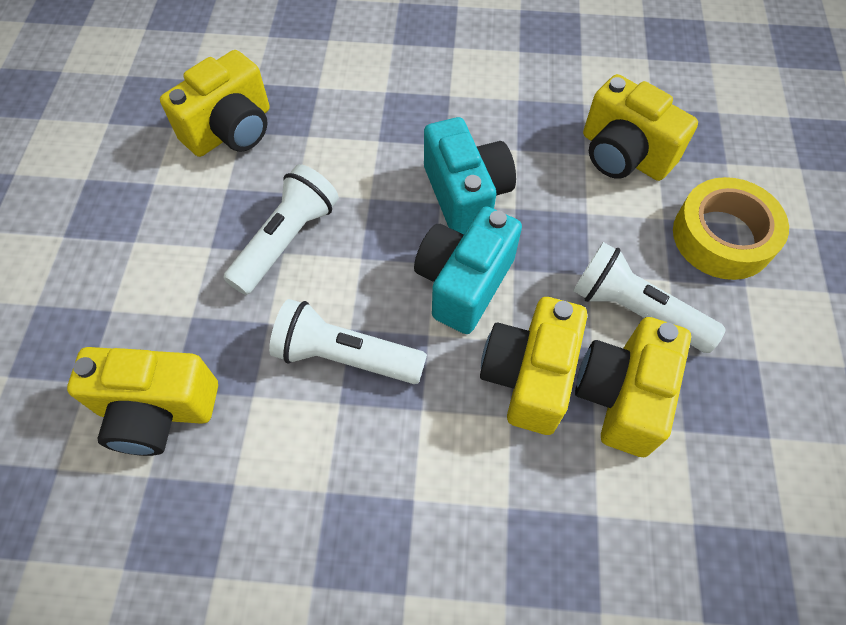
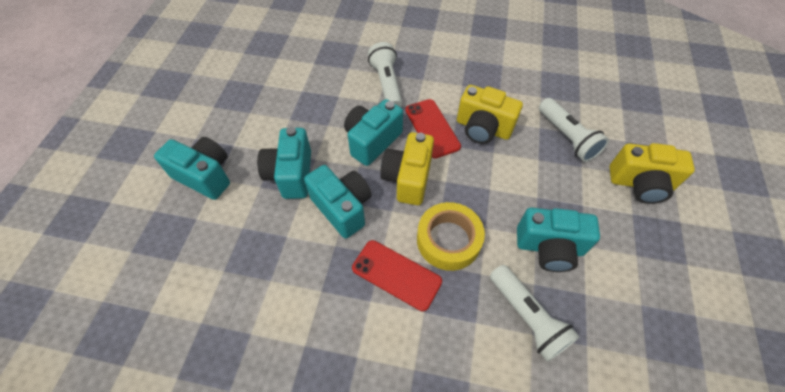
red phone: 0 -> 2
turquoise camera: 2 -> 5
yellow camera: 5 -> 3

